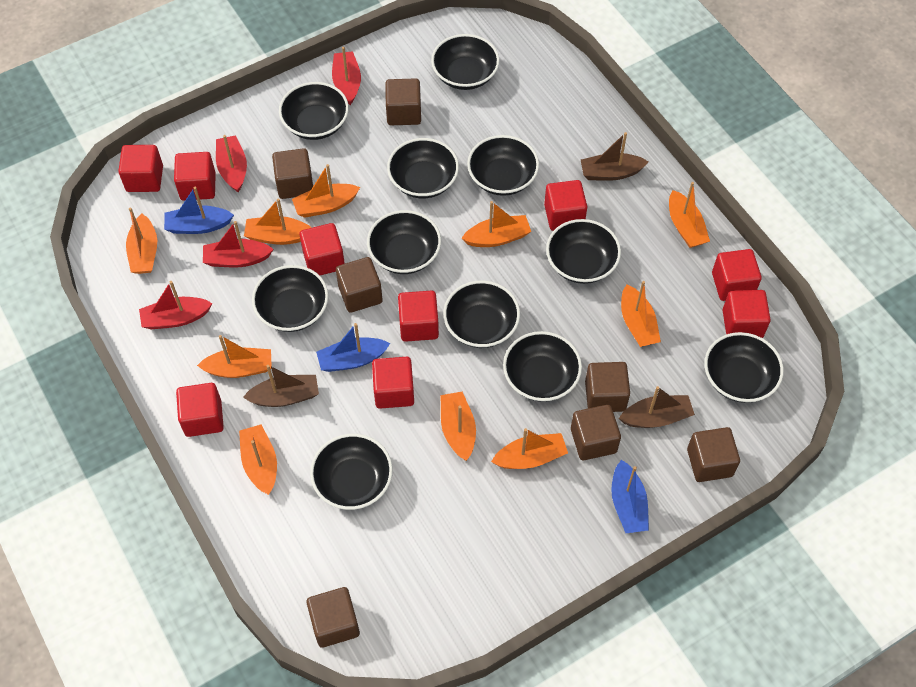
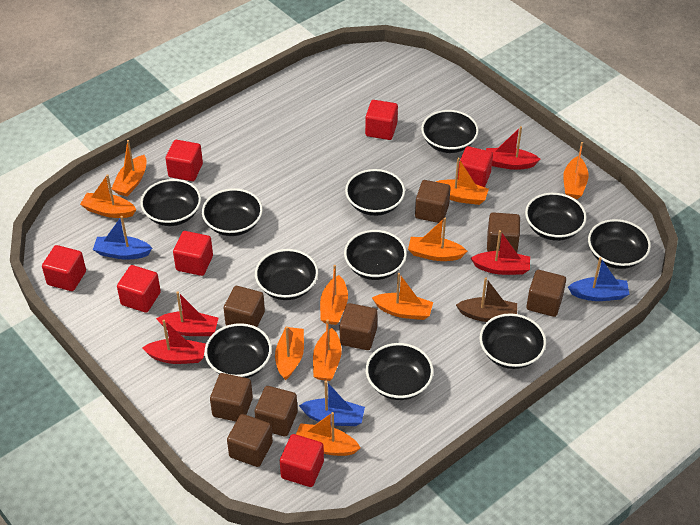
brown boat: 3 -> 1
brown cube: 7 -> 8
red cube: 9 -> 7

